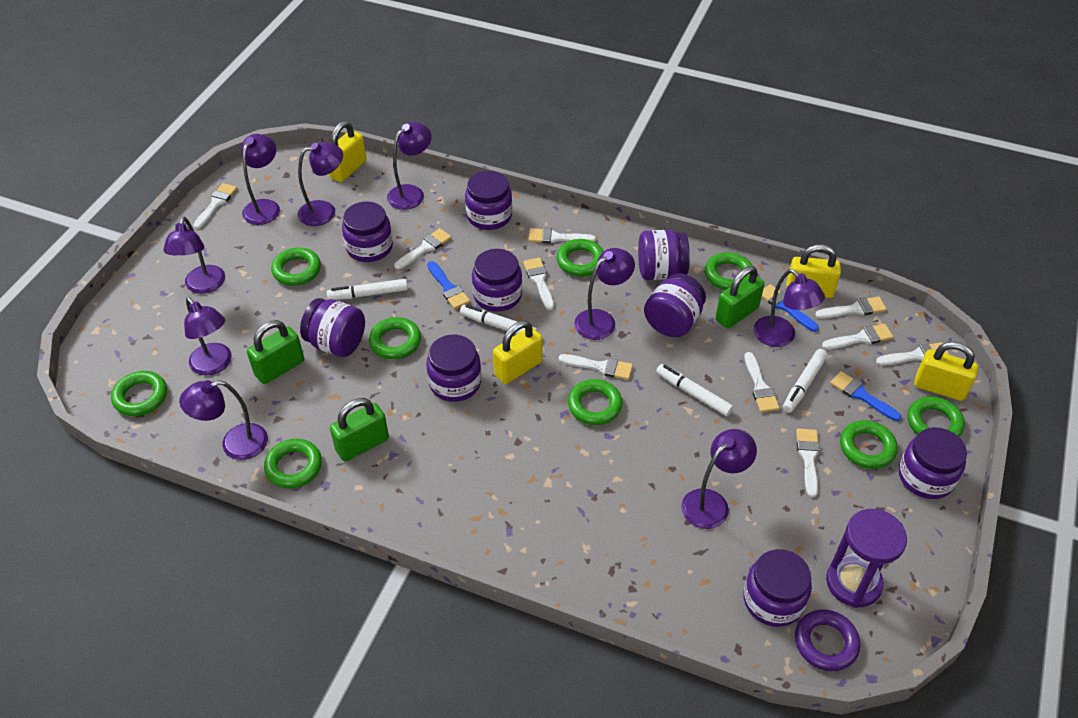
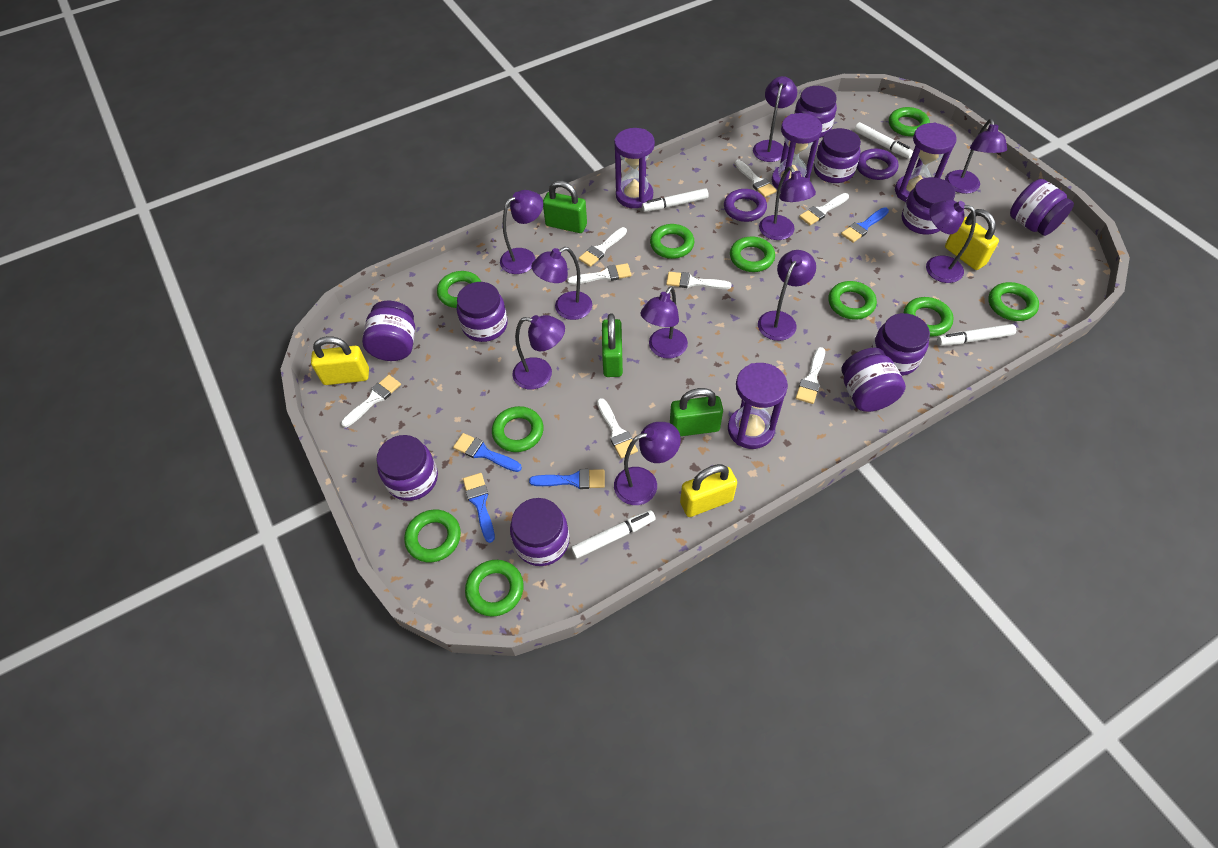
blue brush: 3 -> 4
green ring: 9 -> 10
purple hourglass: 1 -> 4
purple jar: 9 -> 10
purple lamp: 9 -> 10
purple ring: 1 -> 2
white brush: 10 -> 8
yellow padlock: 4 -> 3

